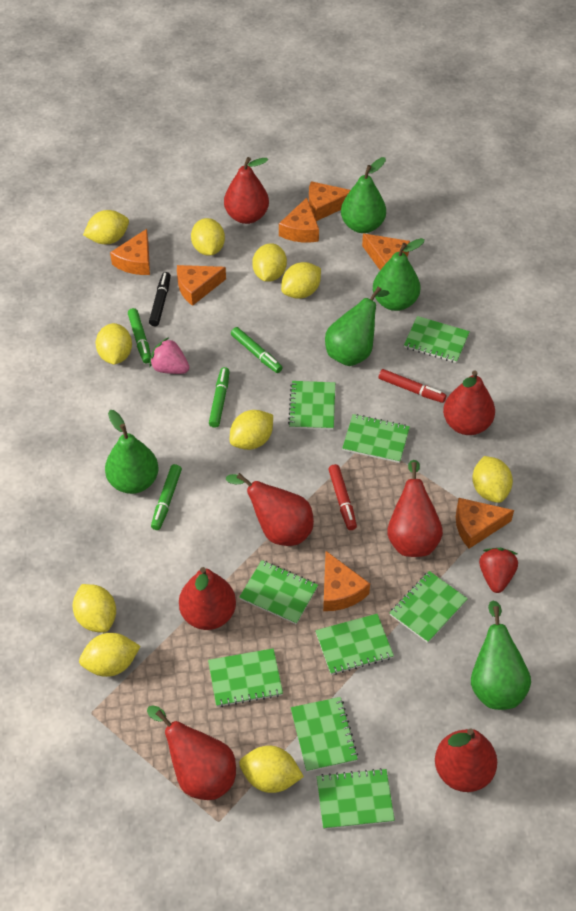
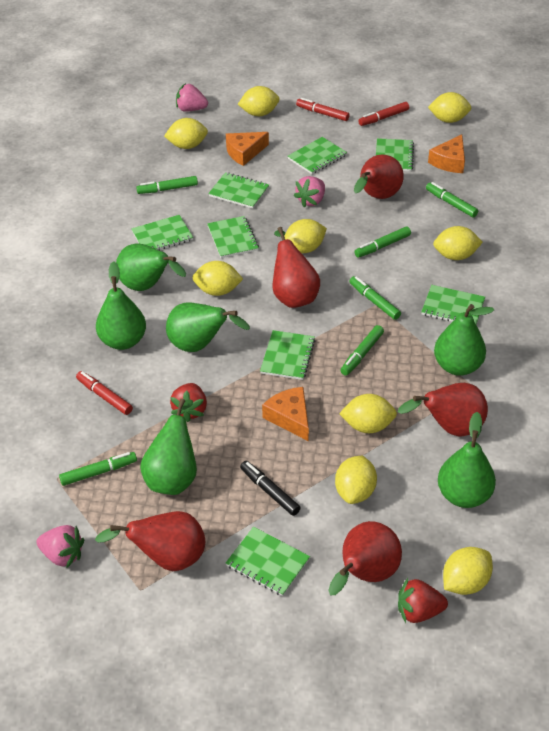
green marker: 4 -> 6
green notebook: 9 -> 8
green pear: 5 -> 6
orange cheese: 7 -> 3
pink strawberry: 1 -> 3
red marker: 2 -> 3
red pear: 7 -> 5
red strawberry: 1 -> 2
yellow lemon: 10 -> 9

